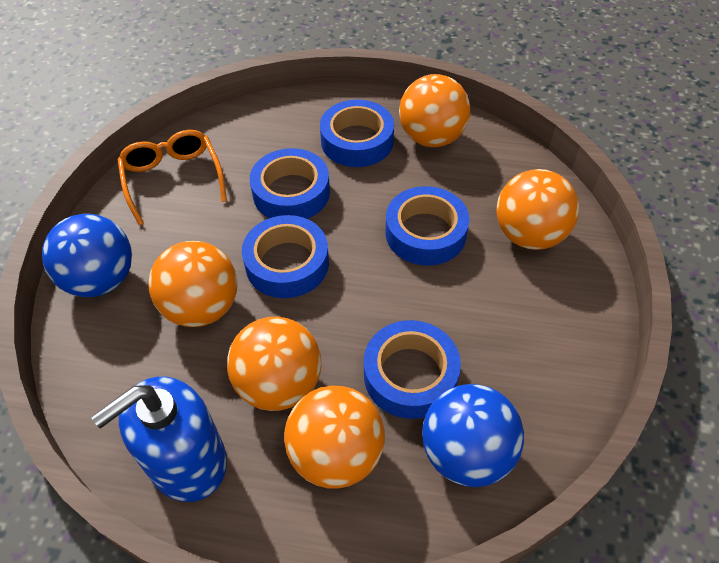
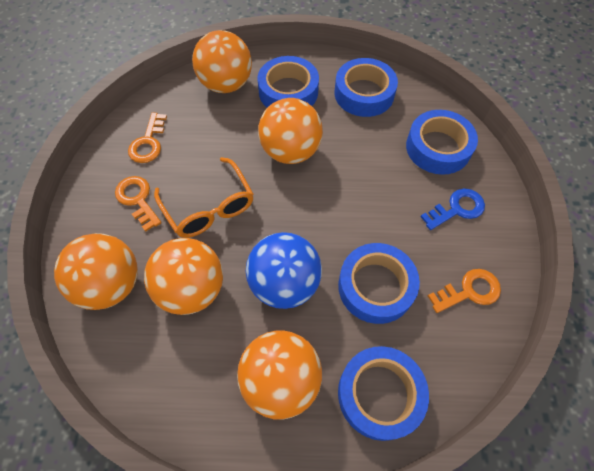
blue ball: 2 -> 1
blue key: 0 -> 1
blue soap dispenser: 1 -> 0
orange key: 0 -> 3

